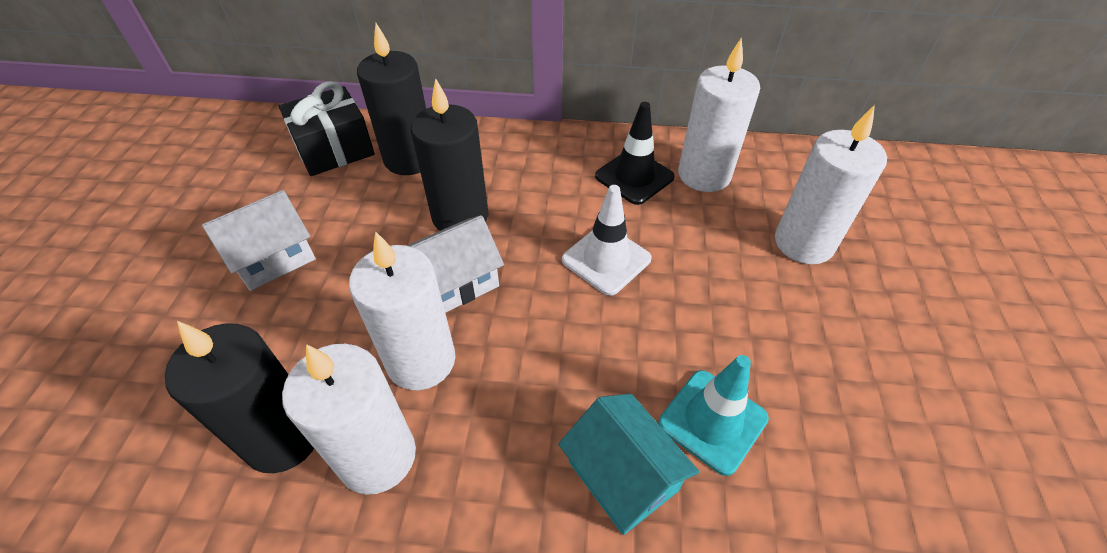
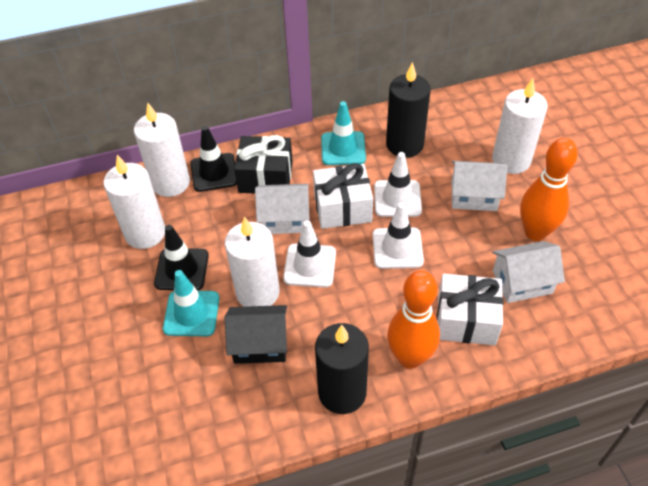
black candle: 3 -> 2
black house: 0 -> 1
black traffic cone: 1 -> 2
orange bowling pin: 0 -> 2
turquoise house: 1 -> 0
turquoise traffic cone: 1 -> 2
white gift: 0 -> 2
white house: 2 -> 3
white traffic cone: 1 -> 3

